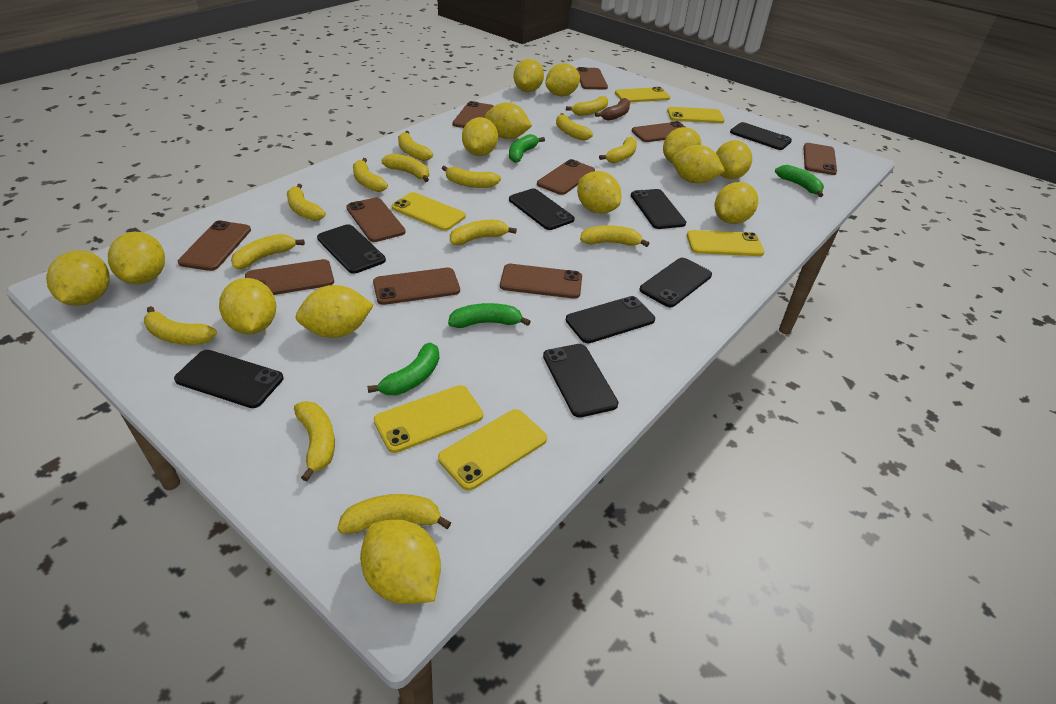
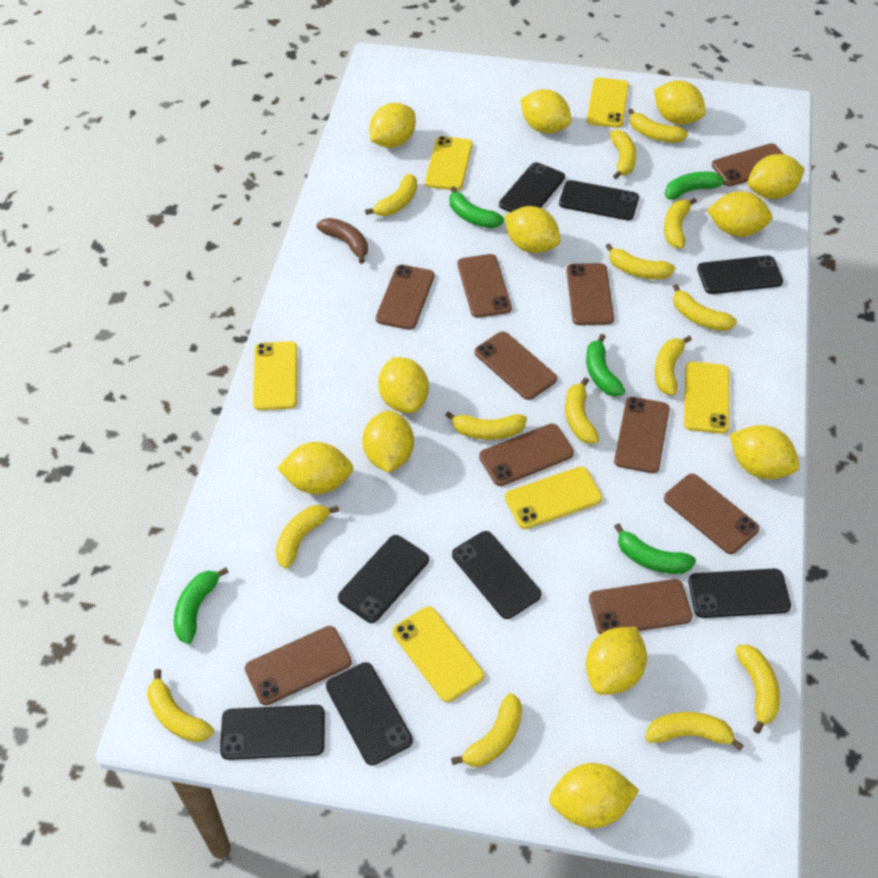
green banana: 4 -> 5
yellow lemon: 14 -> 12

